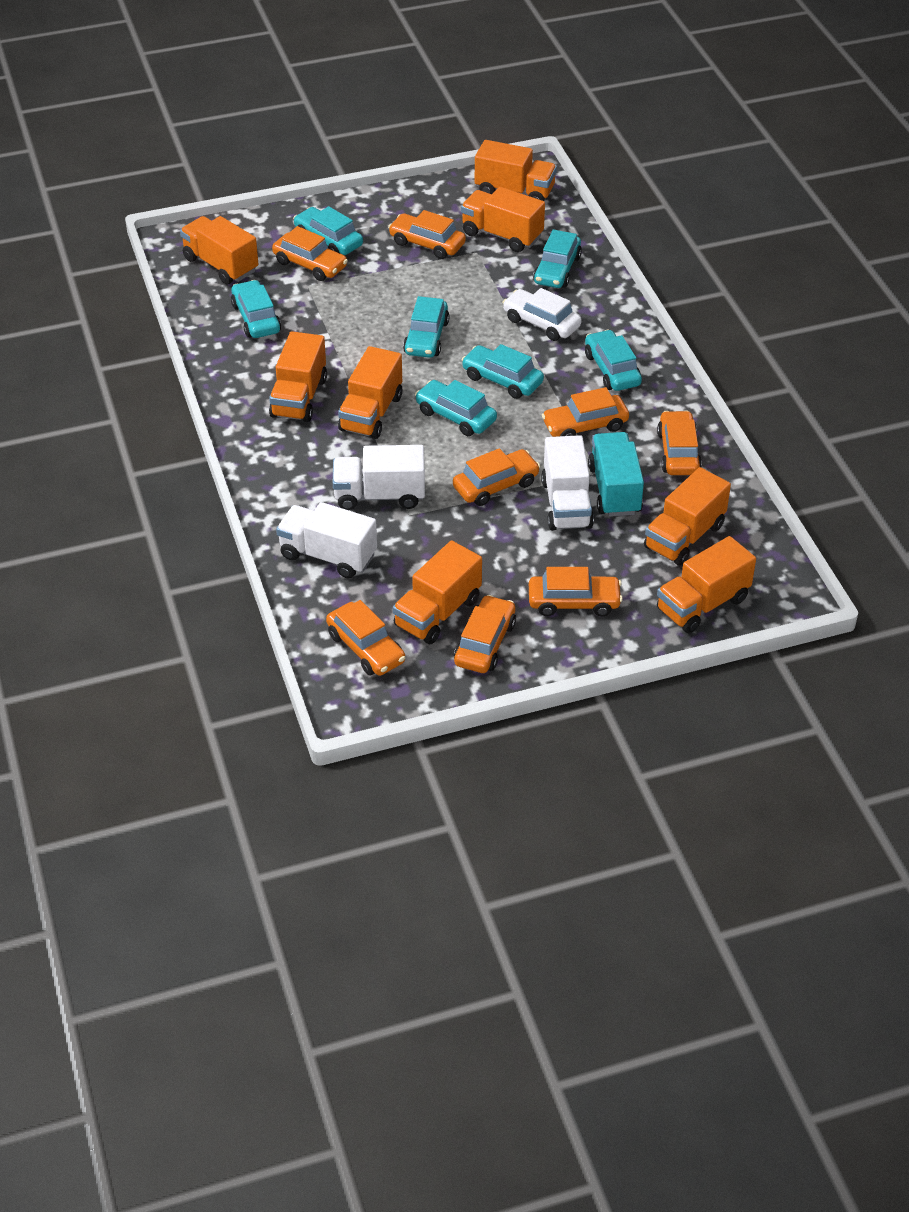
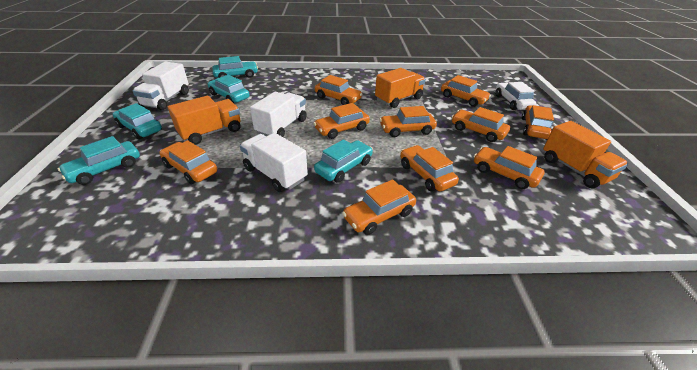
orange car: 8 -> 10
orange truck: 8 -> 3
turquoise car: 7 -> 5
turquoise truck: 1 -> 0

